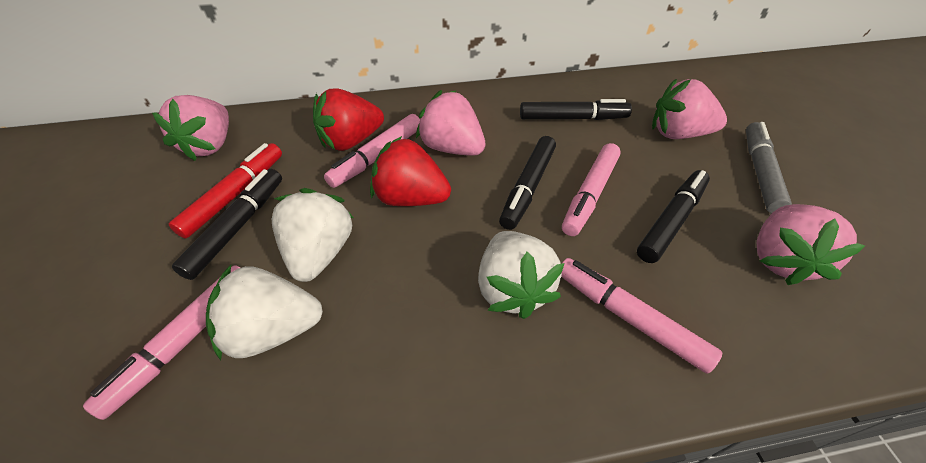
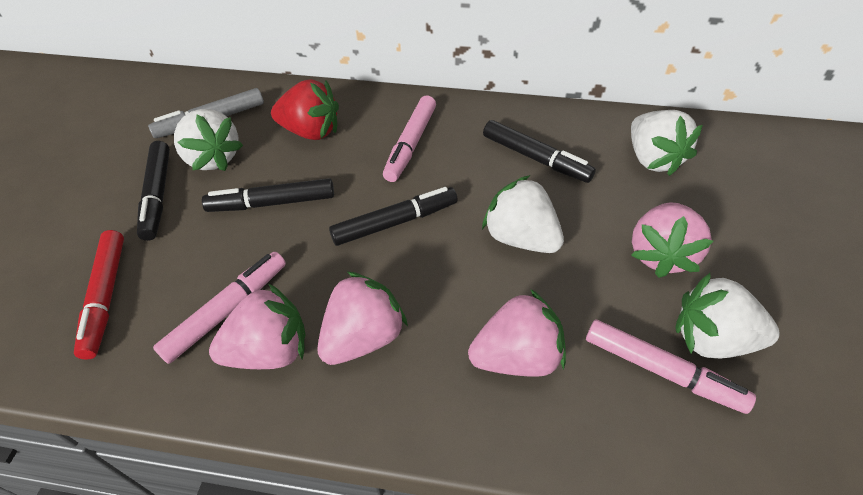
pink marker: 4 -> 3
red strawberry: 2 -> 1
white strawberry: 3 -> 4

